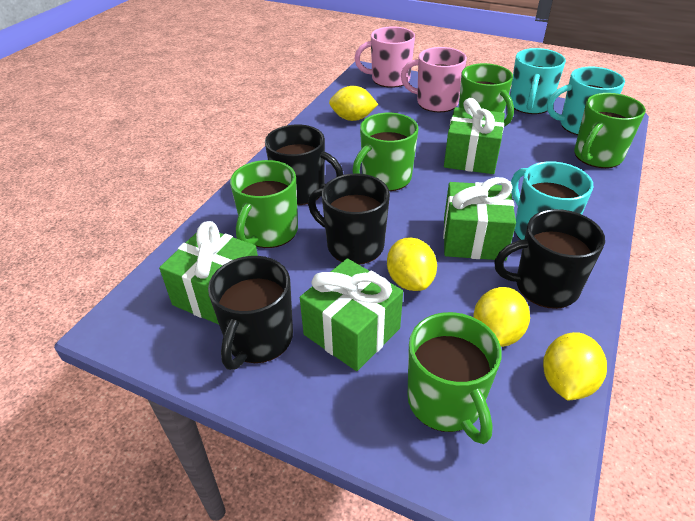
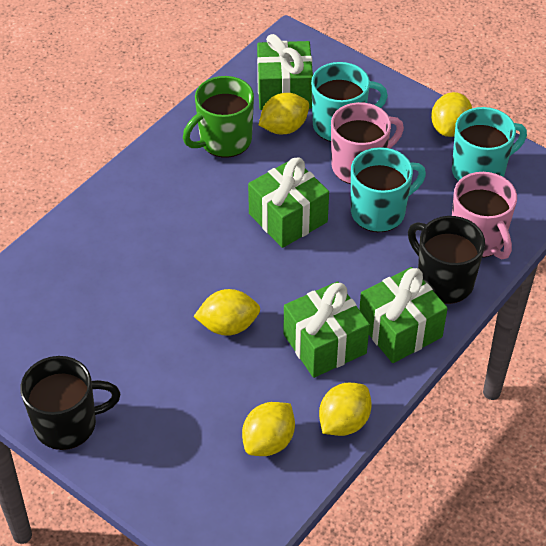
black mug: 4 -> 2
green mug: 5 -> 1
yellow lemon: 4 -> 5

